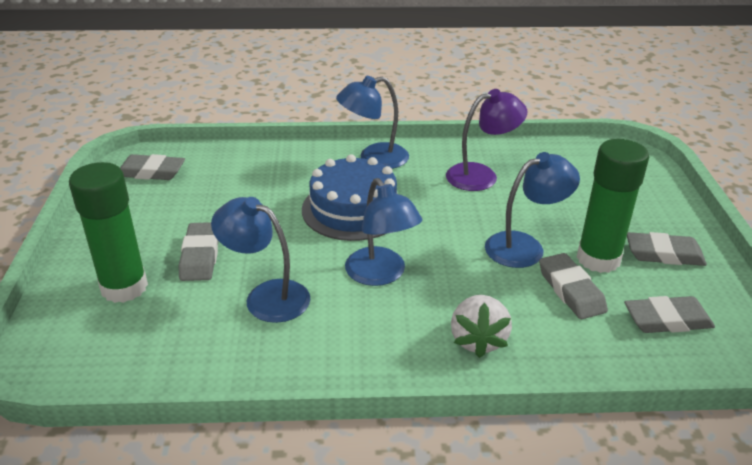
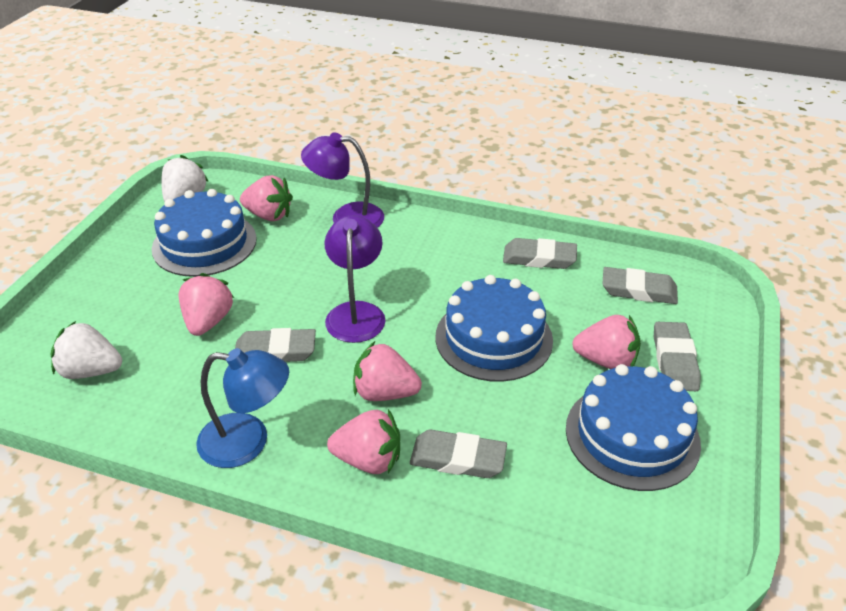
blue cake: 1 -> 3
blue lamp: 4 -> 1
green glue stick: 2 -> 0
pink strawberry: 0 -> 5
purple lamp: 1 -> 2
white strawberry: 1 -> 2

